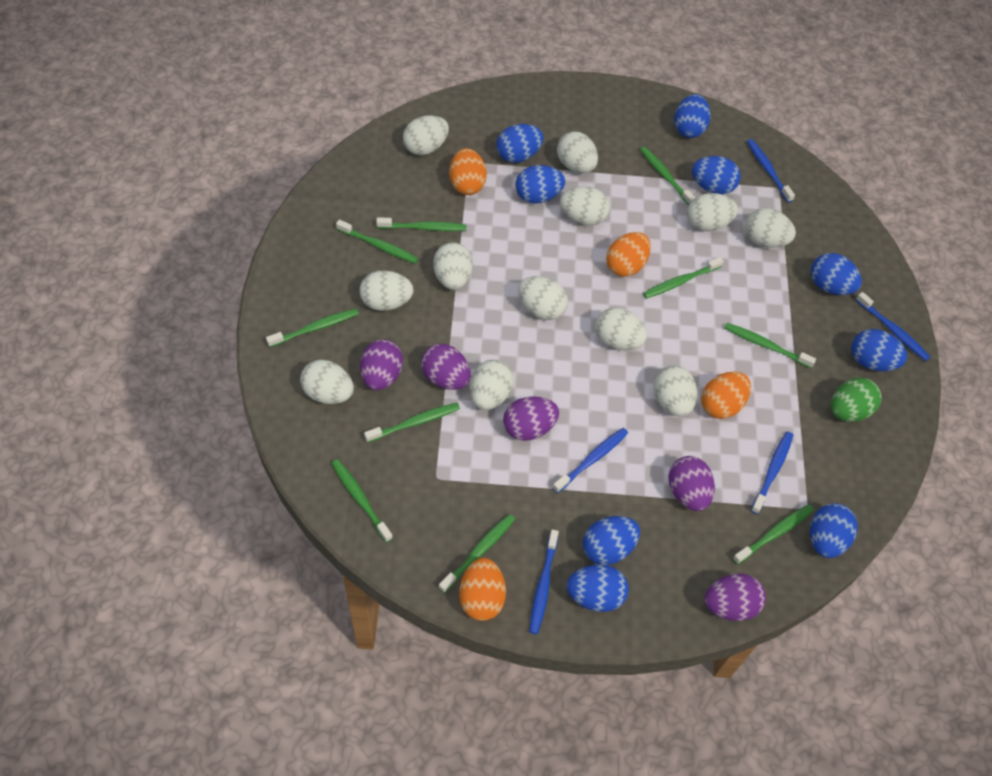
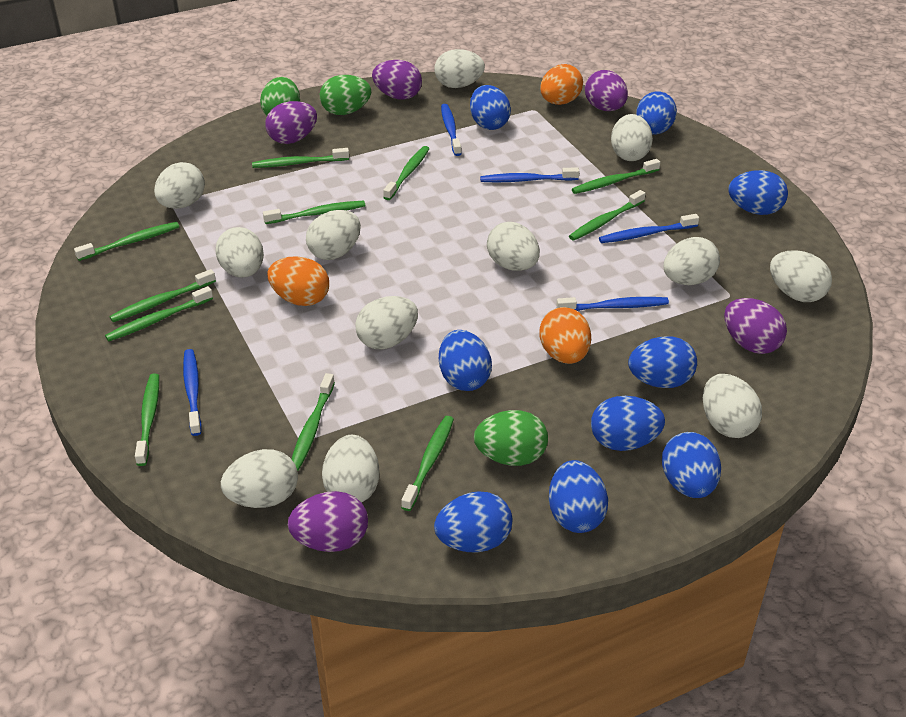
green egg: 1 -> 3
green toothbrush: 10 -> 11
orange egg: 4 -> 3

